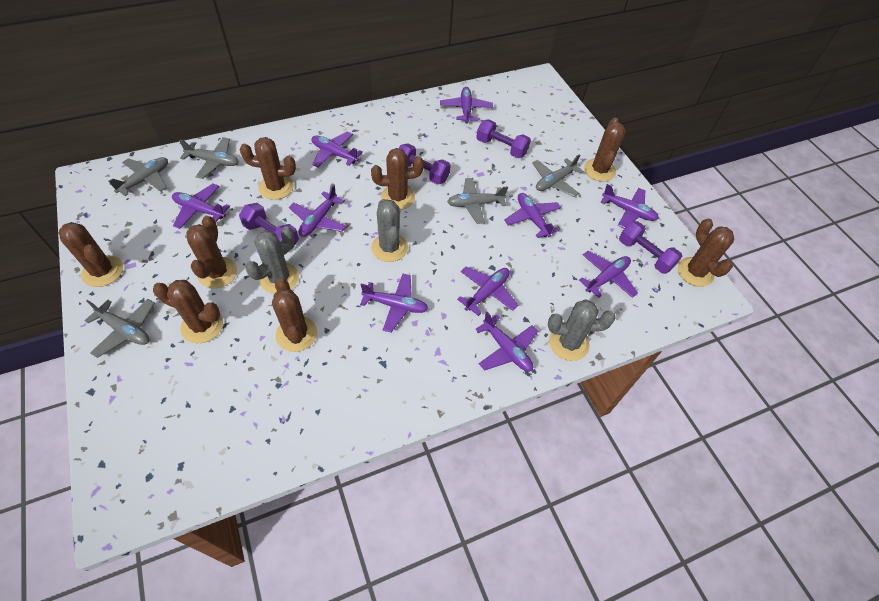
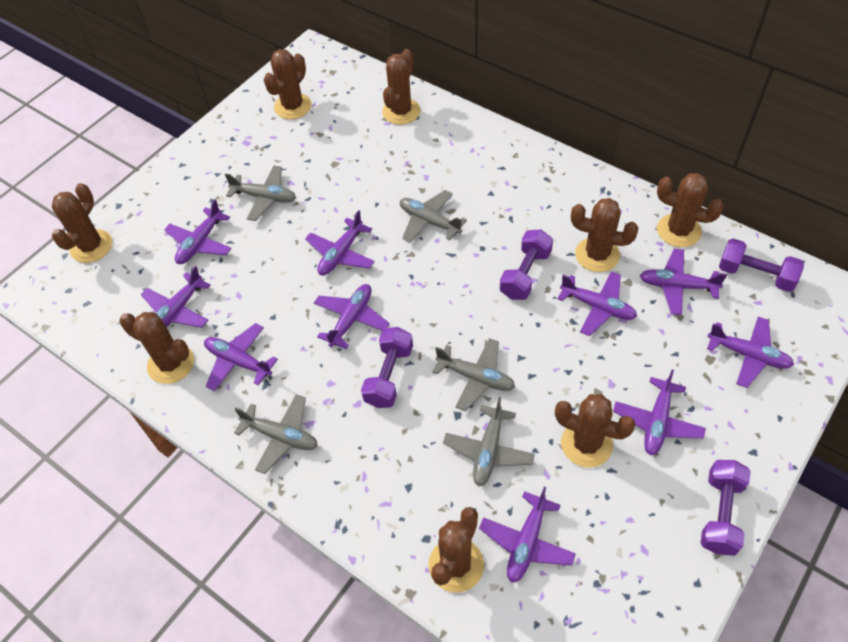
grey cactus: 3 -> 0

